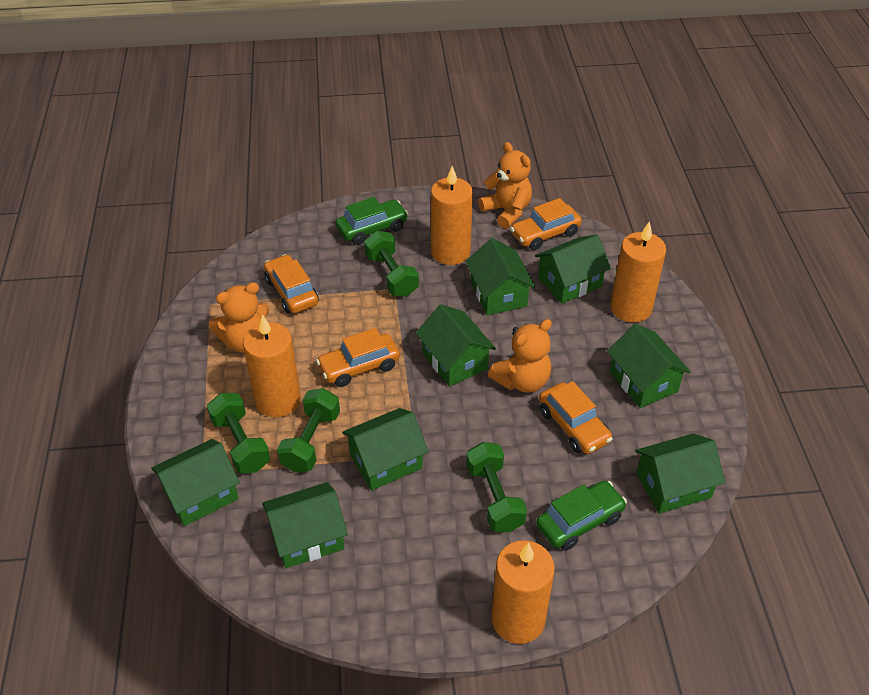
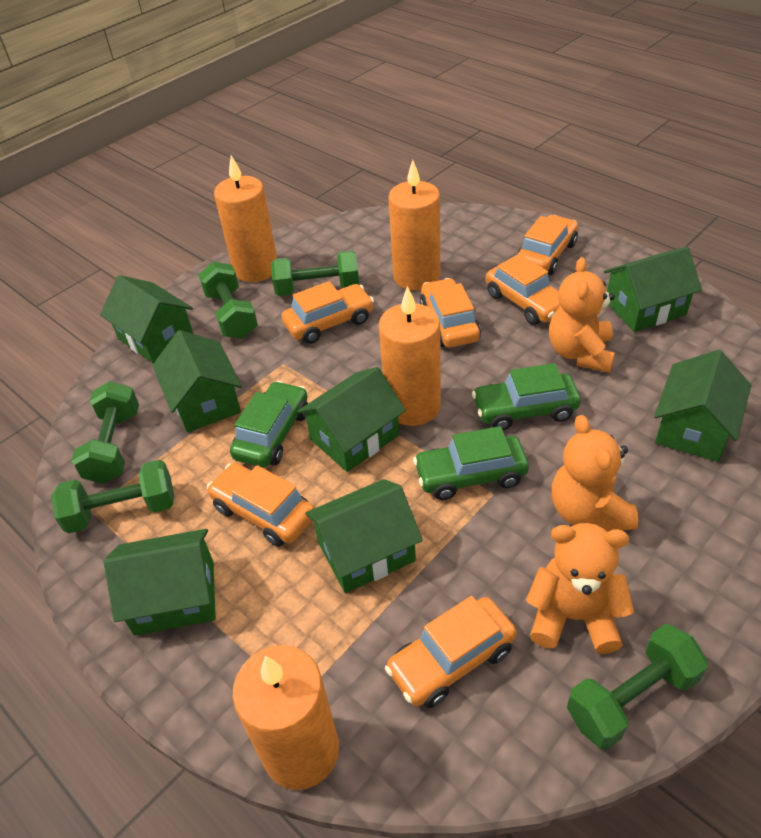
green car: 2 -> 3
green dumbbell: 4 -> 5
green house: 8 -> 7
orange car: 4 -> 6

